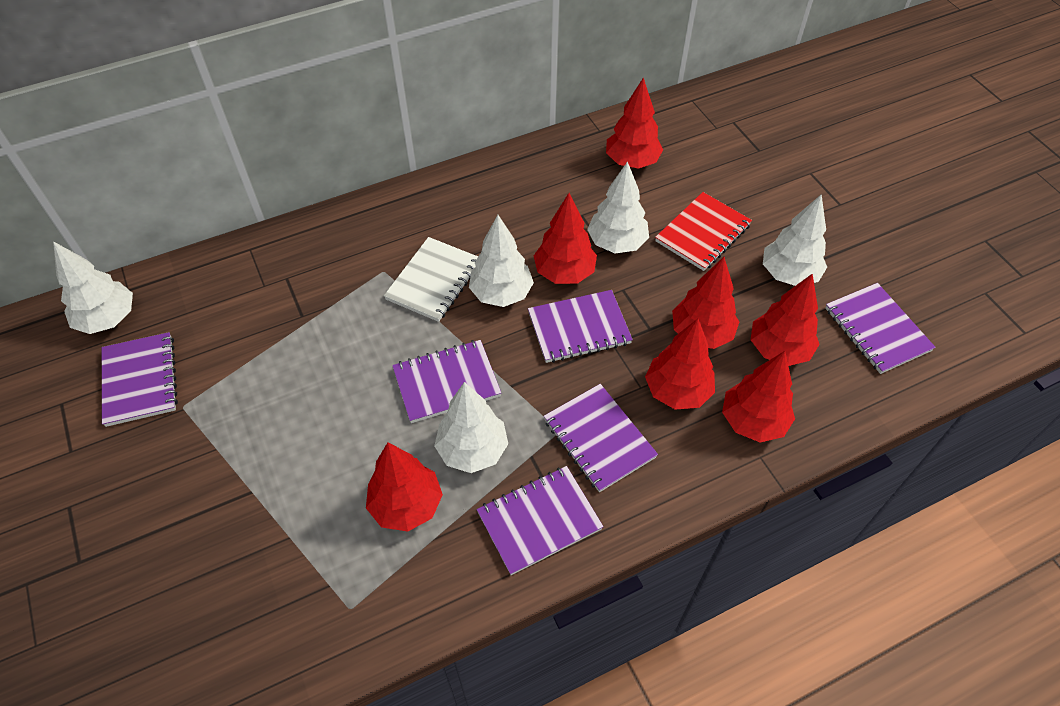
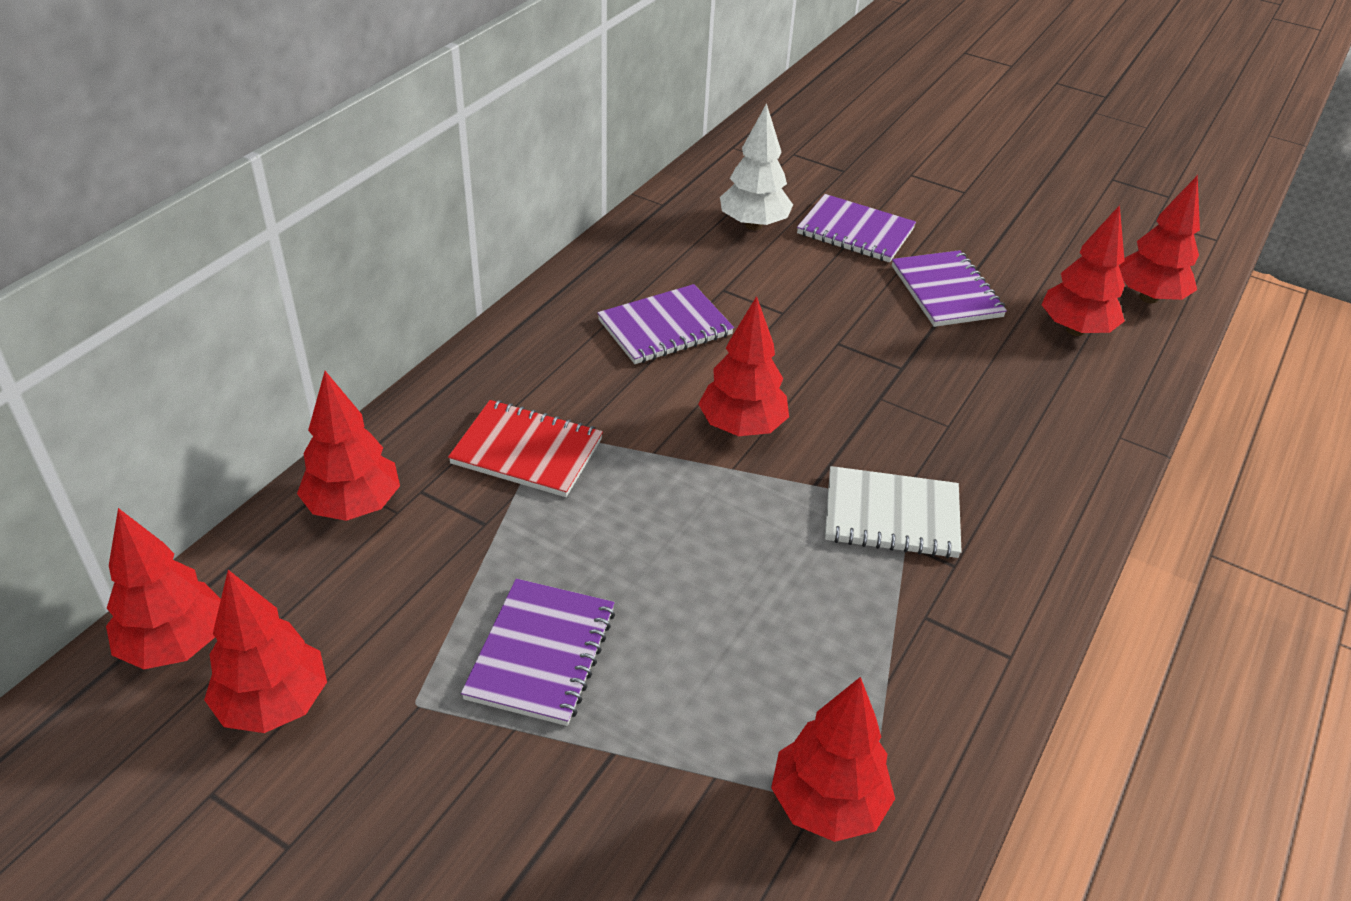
purple notebook: 6 -> 4
white tree: 5 -> 1

